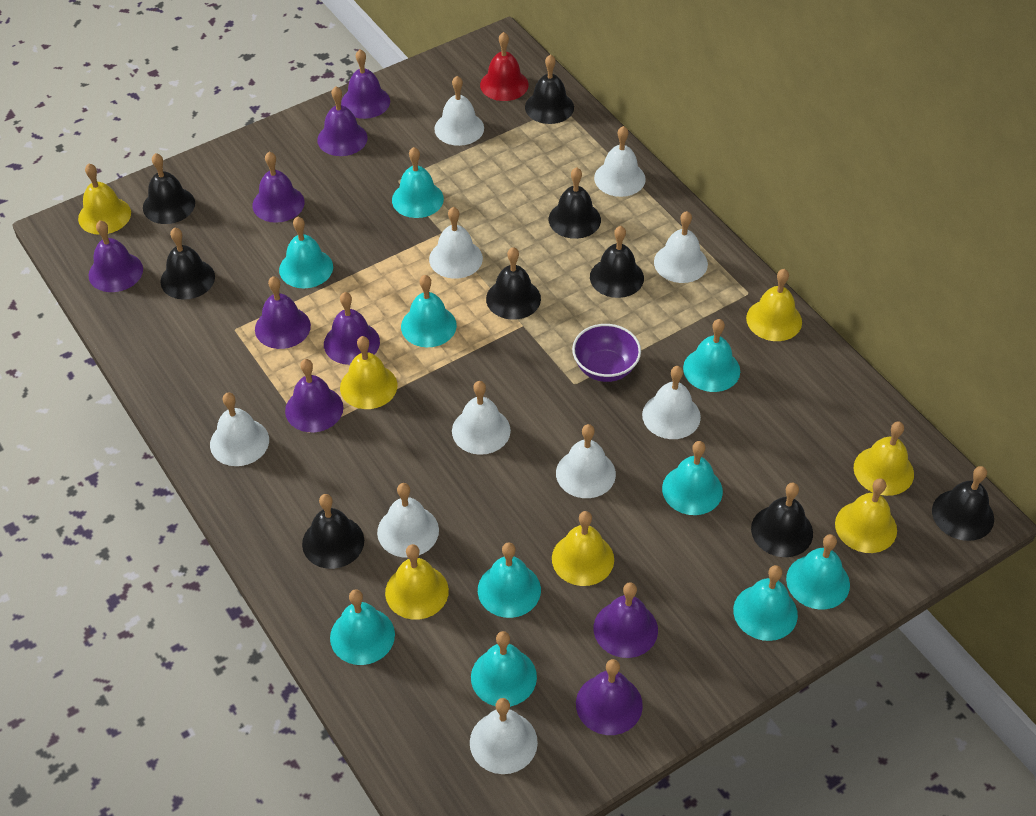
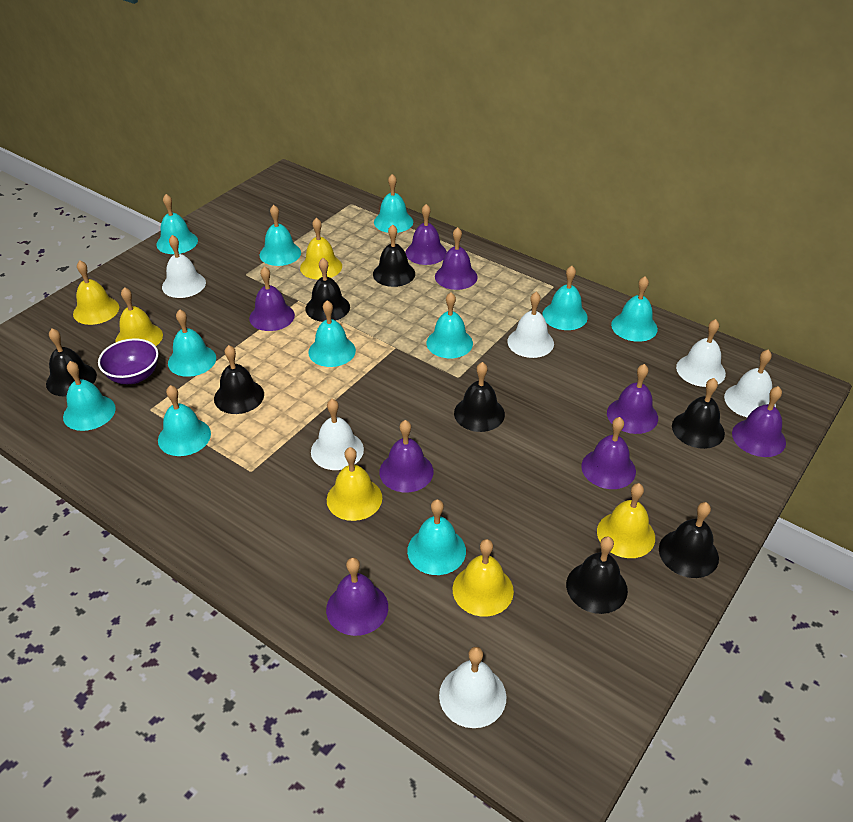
black bell: 9 -> 8
purple bell: 9 -> 8
red bell: 1 -> 0
turquoise bell: 10 -> 11
white bell: 10 -> 6
yellow bell: 7 -> 6

